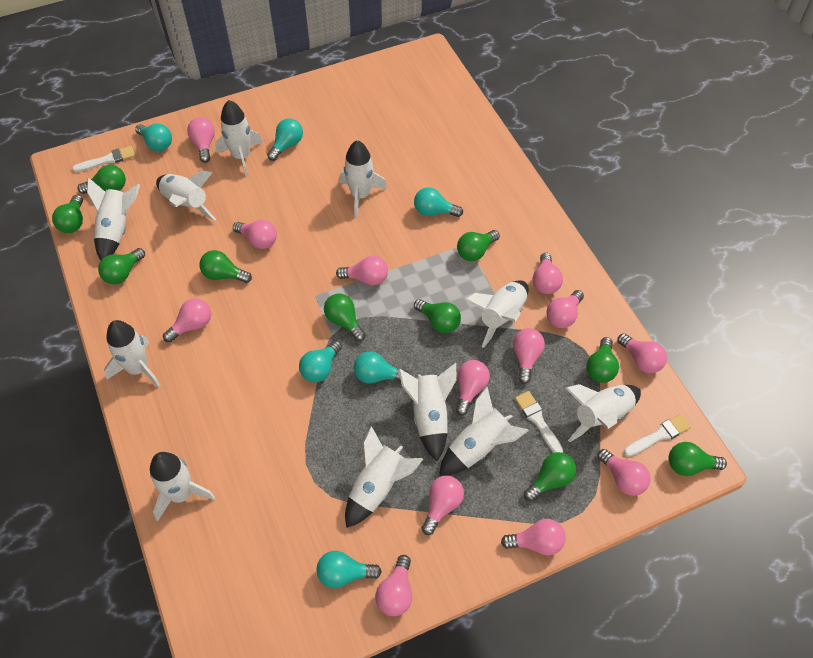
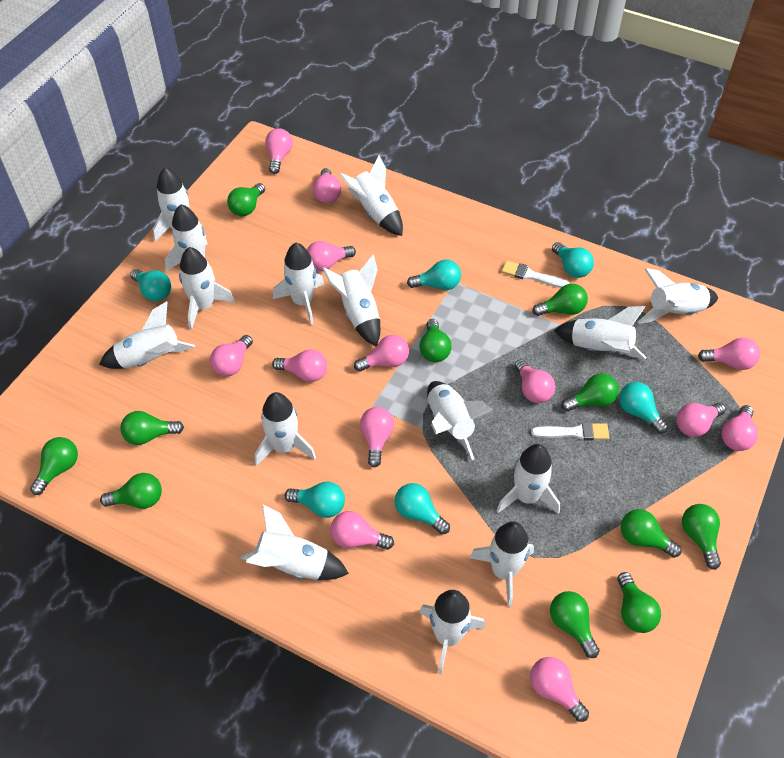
green light bulb: 10 -> 11
white brush: 3 -> 2
white rocket: 11 -> 15

